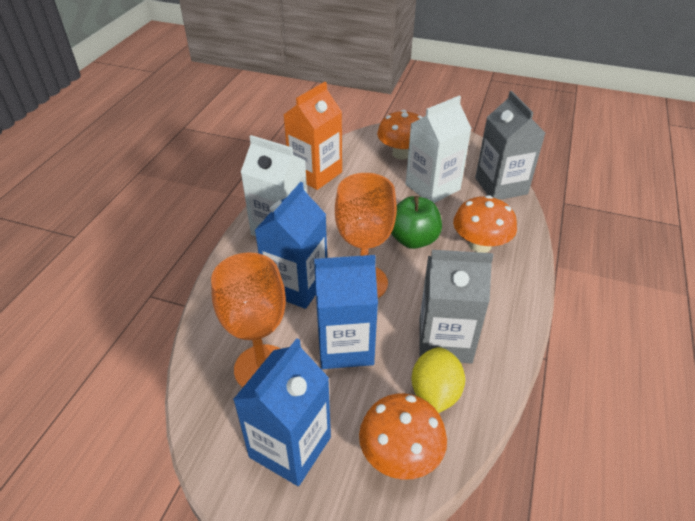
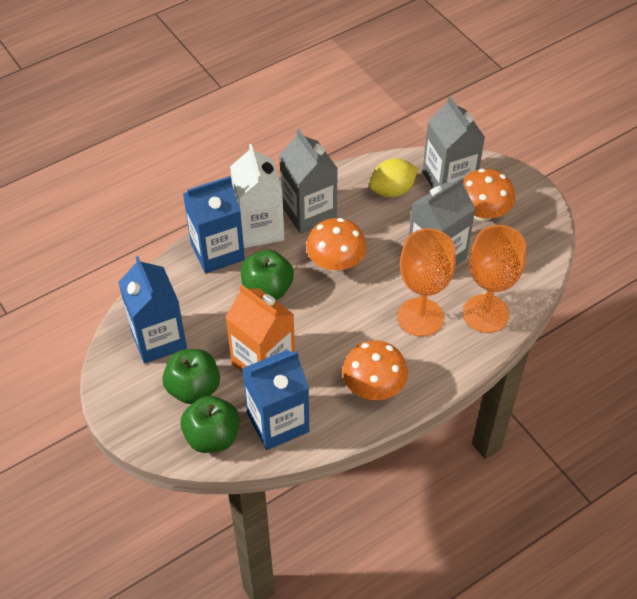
green apple: 1 -> 3
grey carton: 2 -> 3
white carton: 2 -> 1

